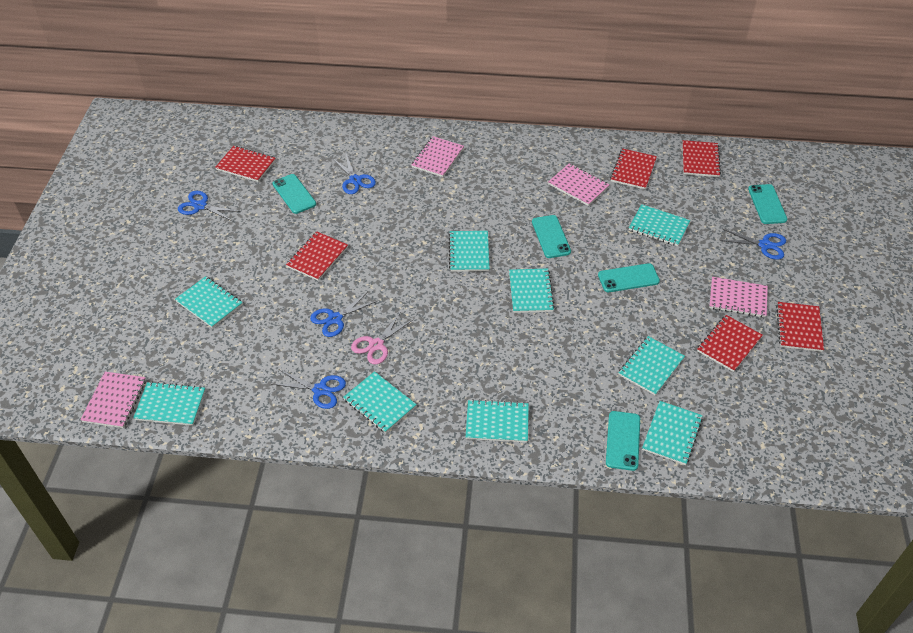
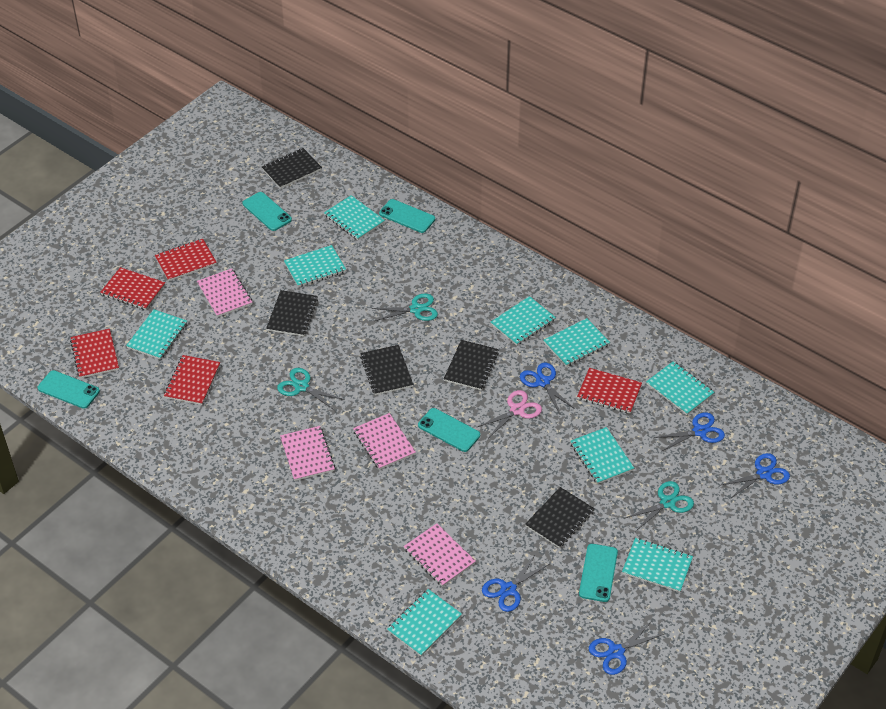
black notebook: 0 -> 5
red notebook: 6 -> 5
turquoise scissors: 0 -> 3

